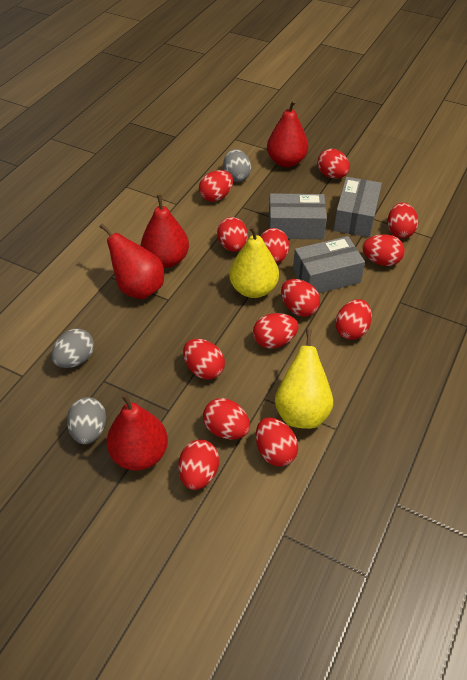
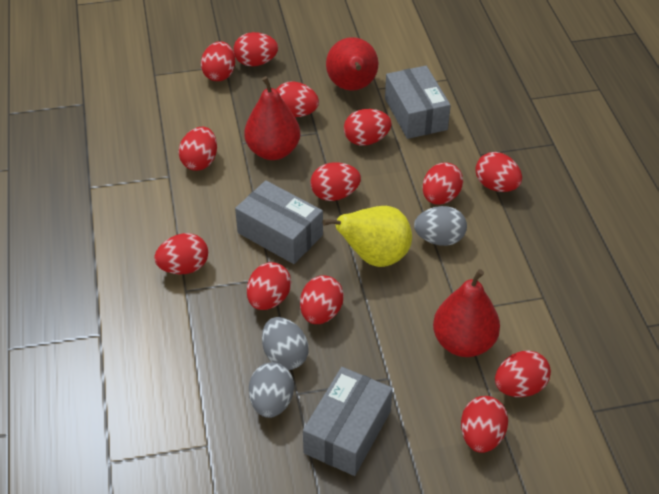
red pear: 4 -> 3
yellow pear: 2 -> 1

